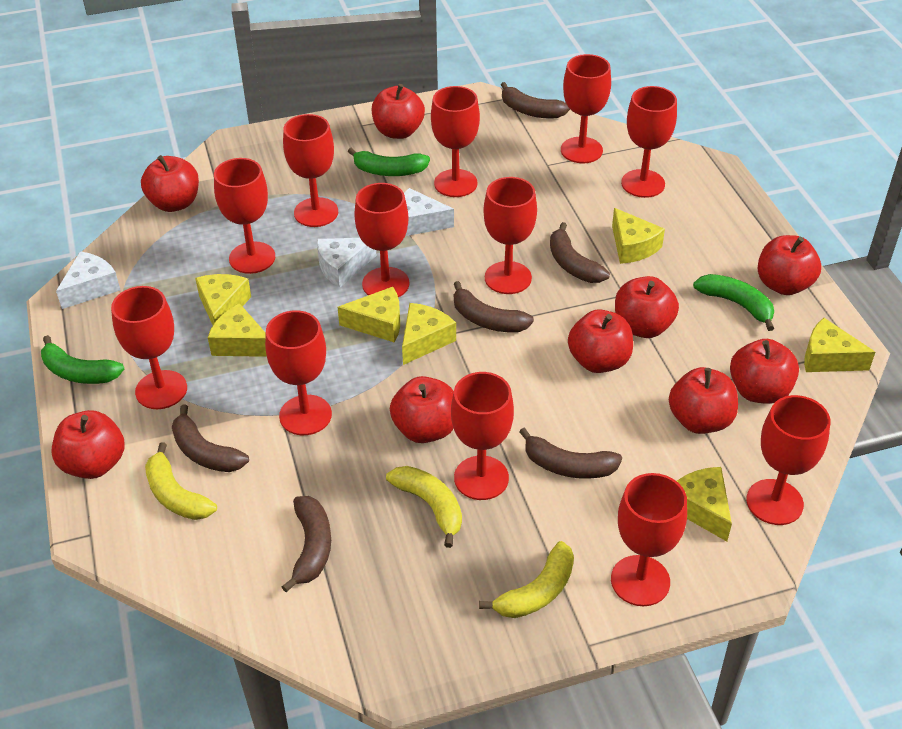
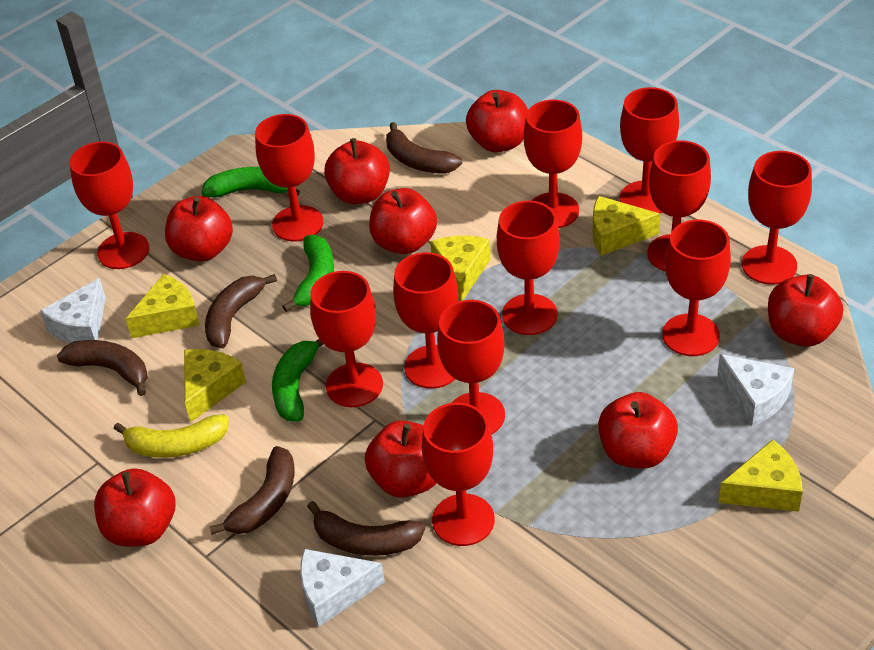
brown banana: 6 -> 5
red apple: 9 -> 8
yellow banana: 3 -> 1
yellow cheese: 7 -> 5

